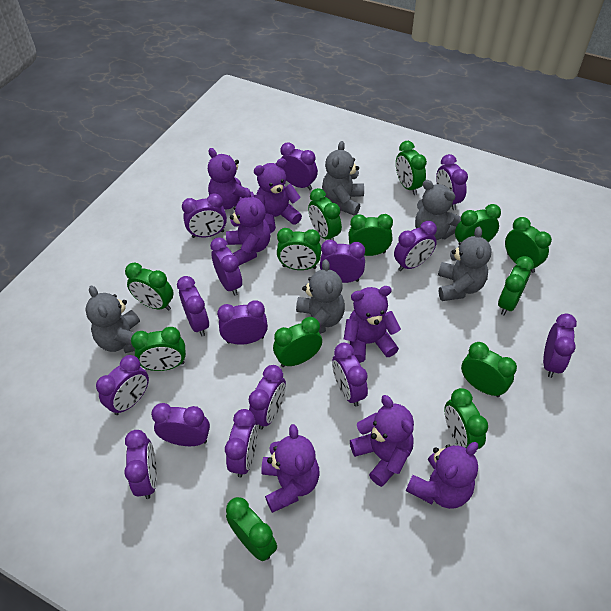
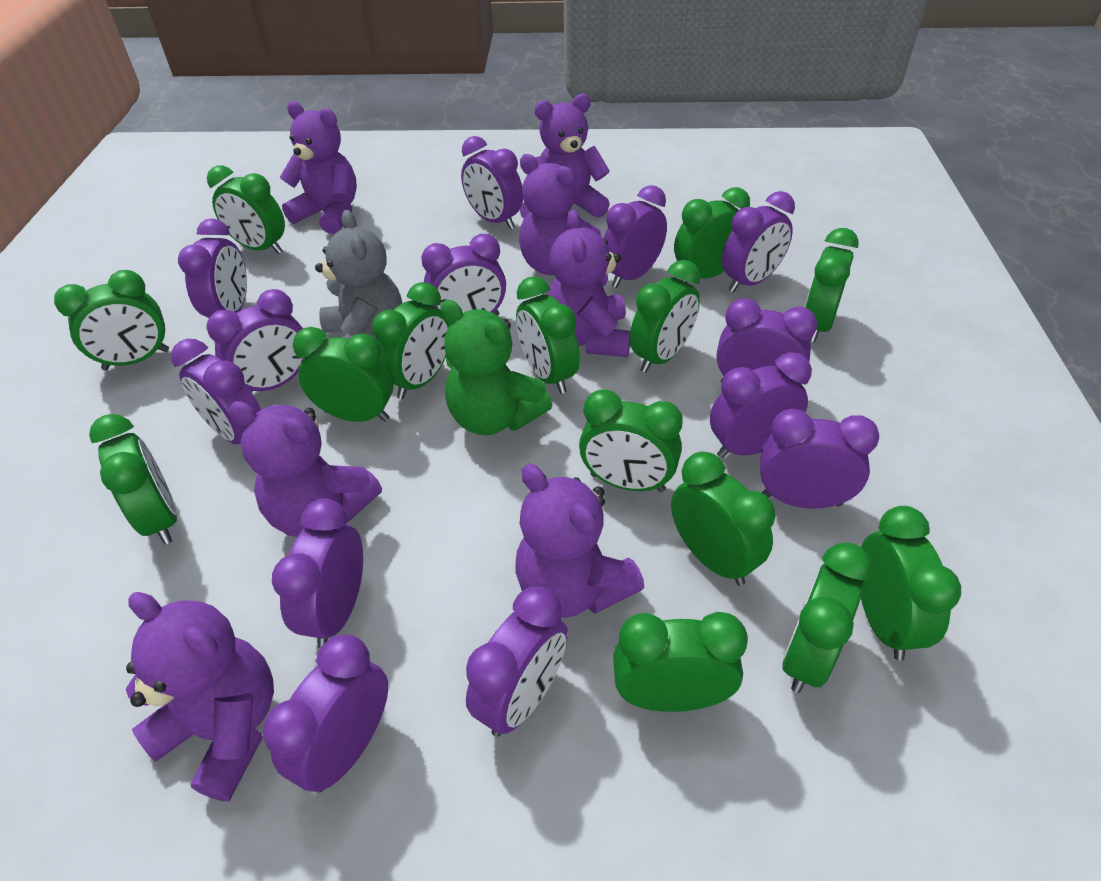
green clock: 13 -> 14
green teddy bear: 0 -> 1
grey teddy bear: 5 -> 1
purple clock: 15 -> 13

